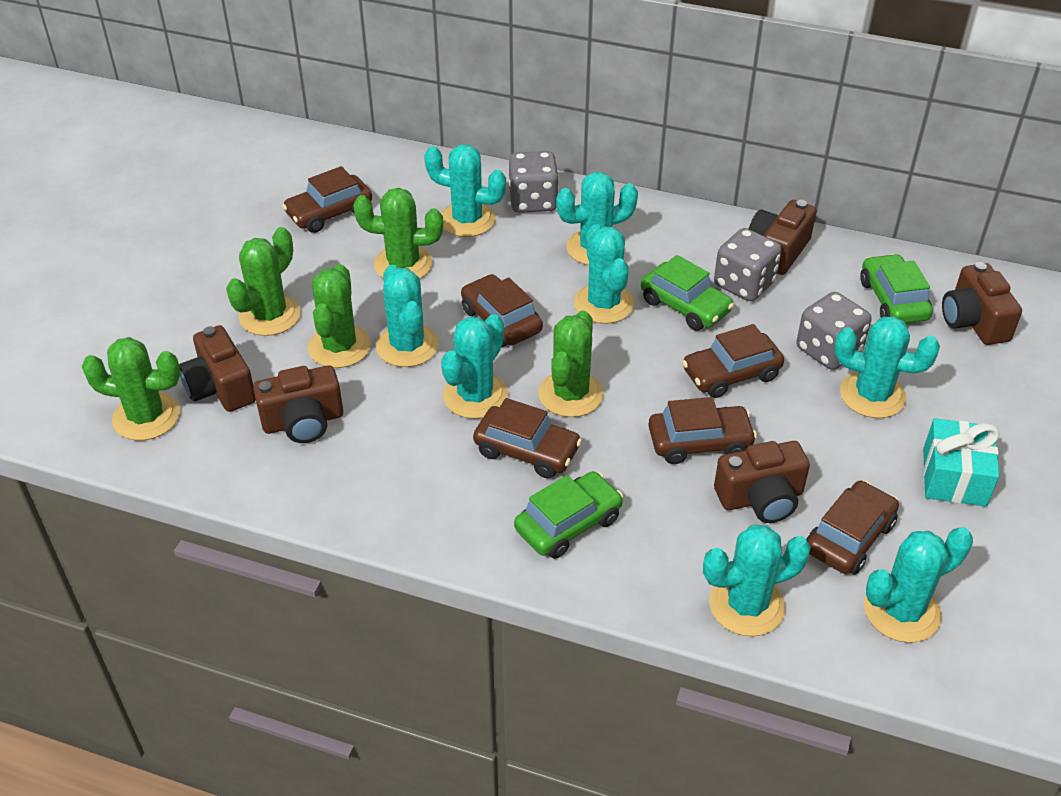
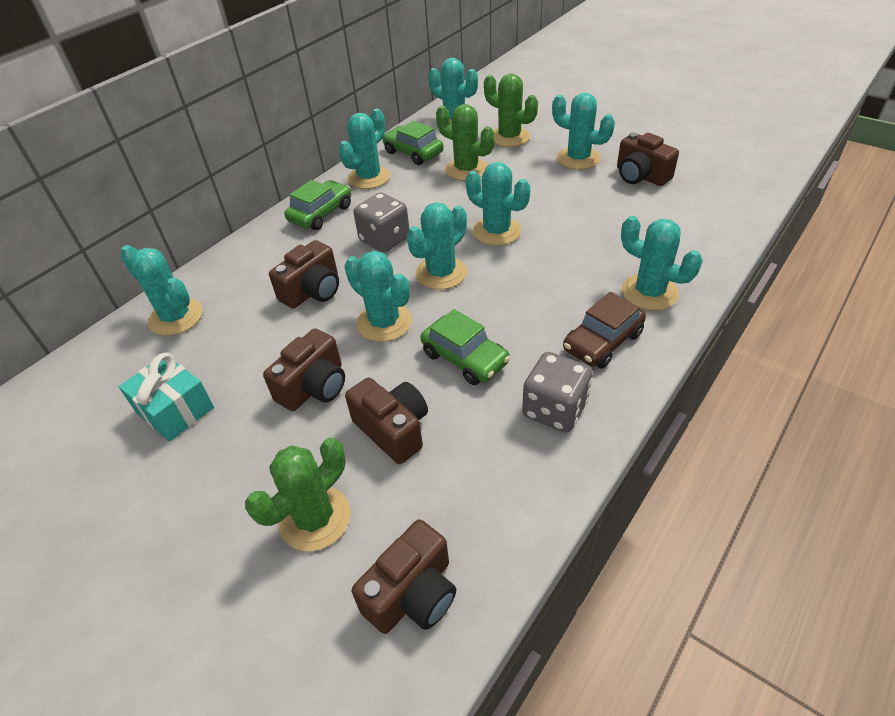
brown car: 6 -> 1
green cactus: 5 -> 3
grey dice: 3 -> 2

